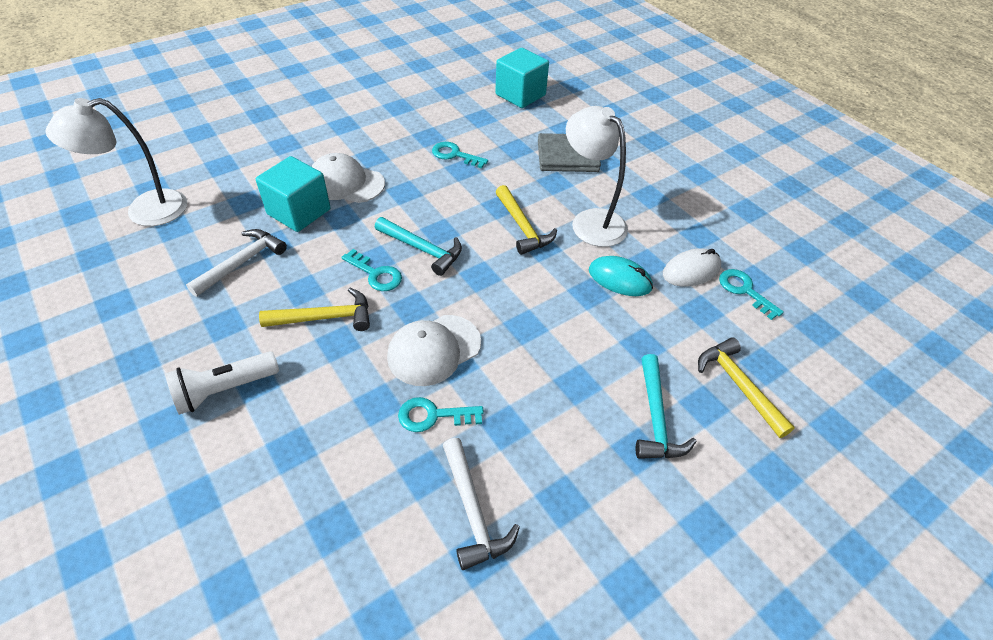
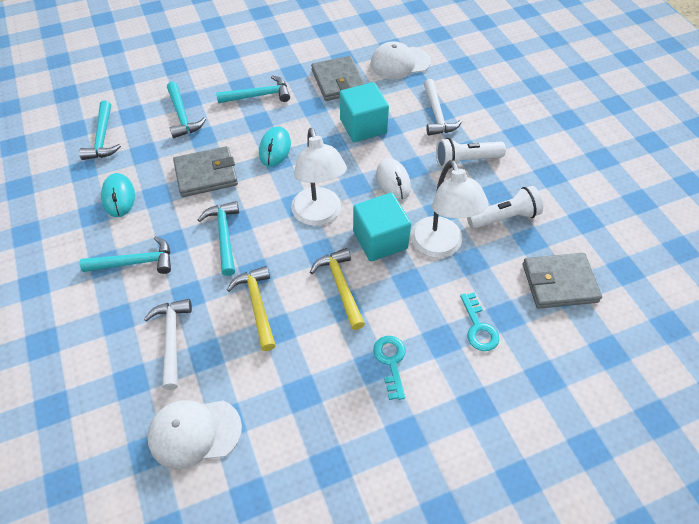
grey wallet: 1 -> 3
turquoise hammer: 2 -> 5
turquoise key: 4 -> 2
turquoise mouse: 1 -> 2
white flashlight: 1 -> 2
yellow hammer: 3 -> 2

